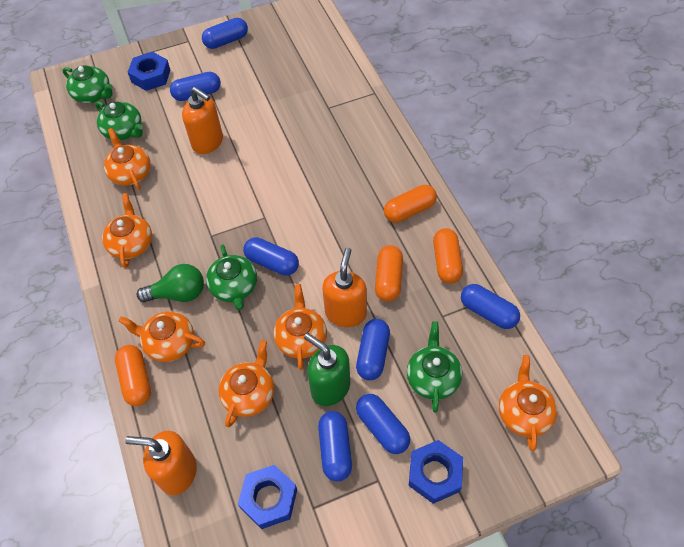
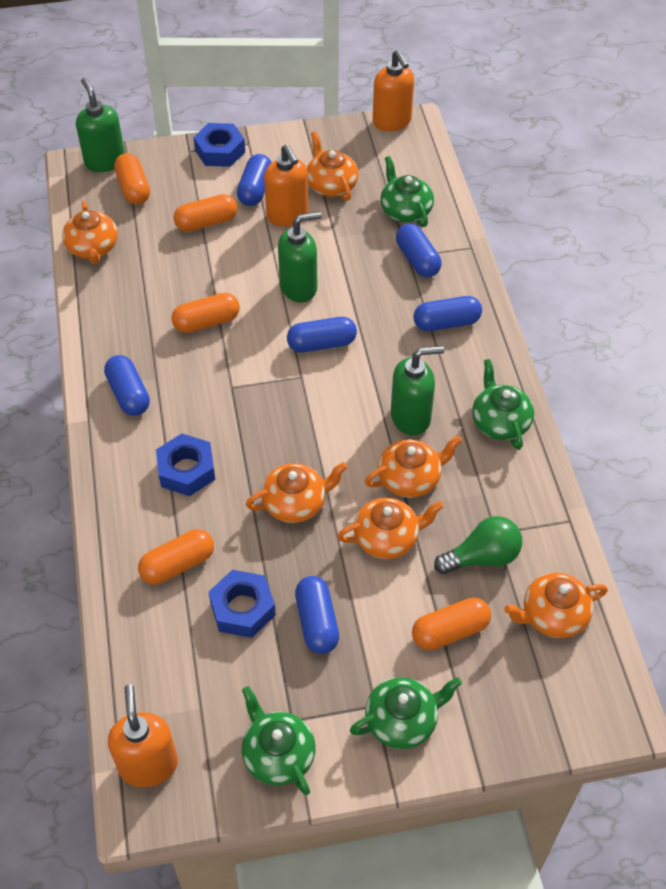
blue capsule: 7 -> 6
green soap dispenser: 1 -> 3
orange capsule: 4 -> 5

